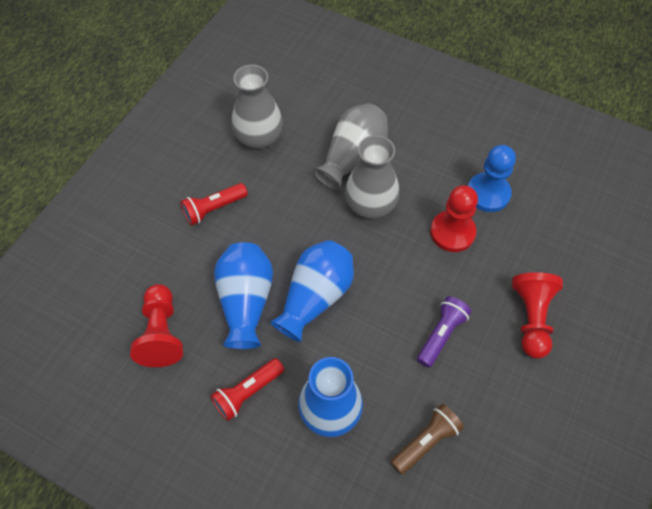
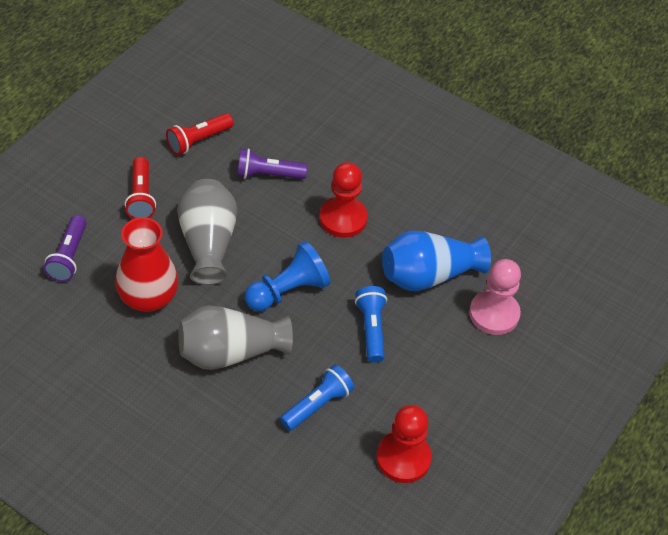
blue flashlight: 0 -> 2
blue vase: 3 -> 1
brown flashlight: 1 -> 0
grey vase: 3 -> 2
pink pawn: 0 -> 1
purple flashlight: 1 -> 2
red pawn: 3 -> 2
red vase: 0 -> 1

